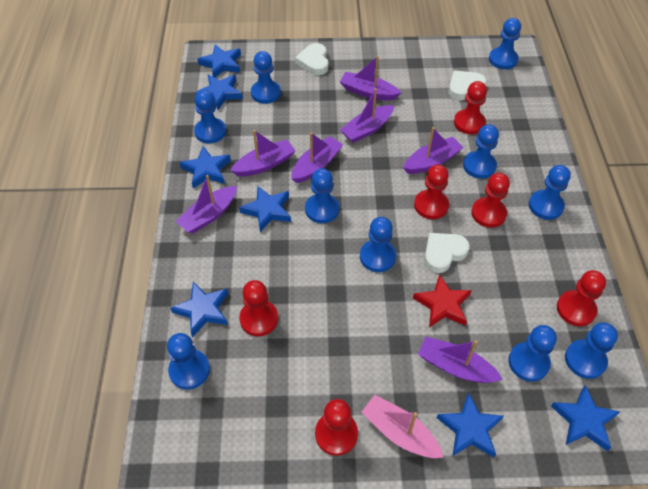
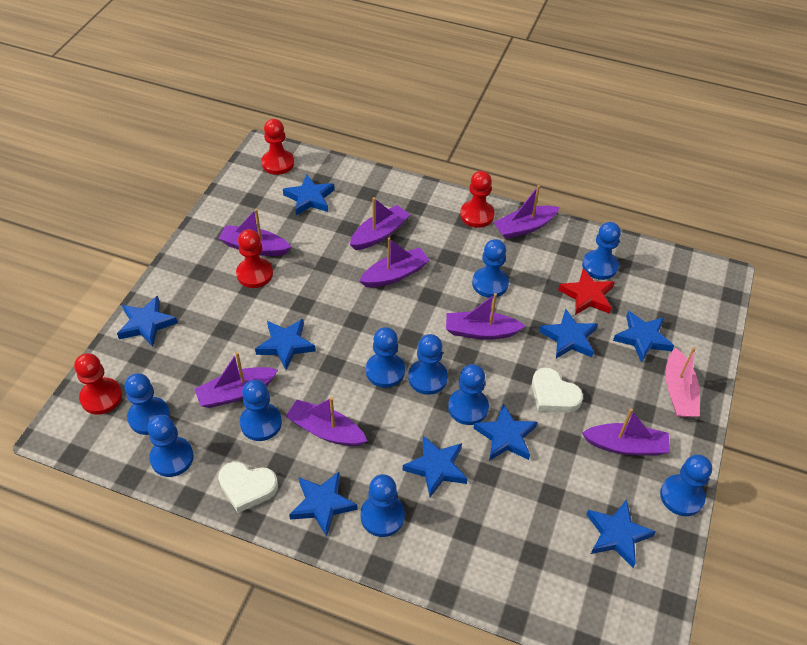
blue star: 7 -> 9
purple boat: 7 -> 8
red pawn: 6 -> 4
white heart: 3 -> 2

